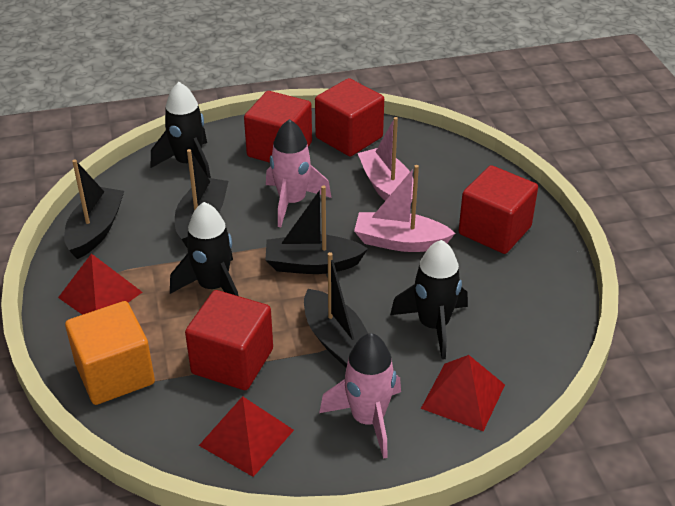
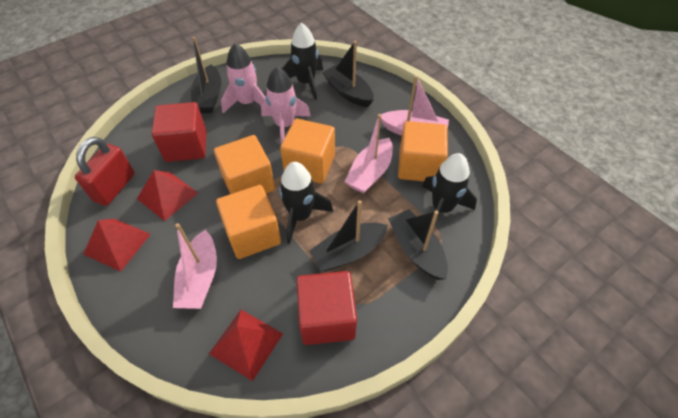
orange cube: 1 -> 4
pink boat: 2 -> 3
red cube: 4 -> 2
red padlock: 0 -> 1

